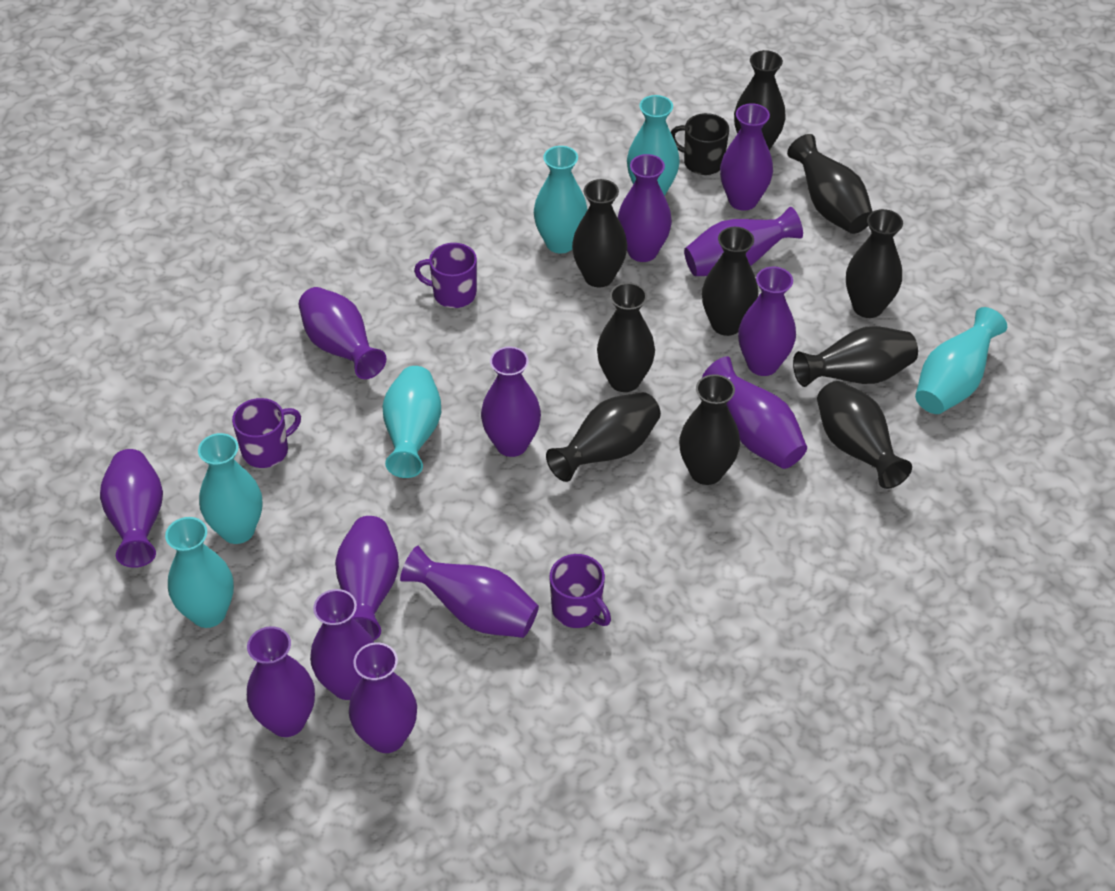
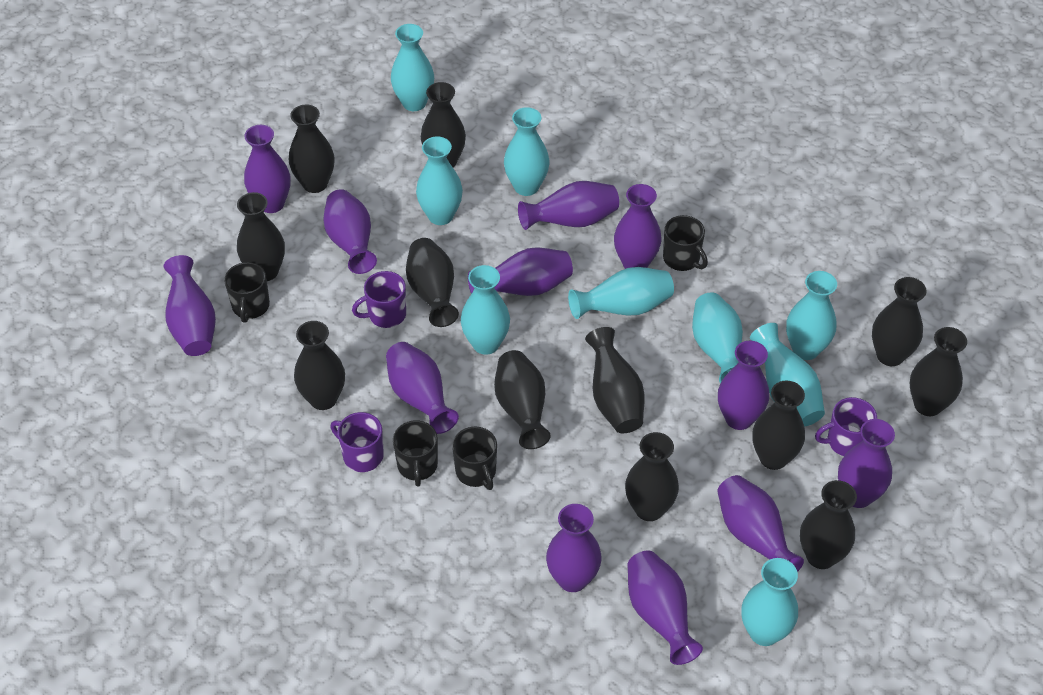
black mug: 1 -> 4
black vase: 10 -> 12
purple vase: 13 -> 12
turquoise vase: 6 -> 9

